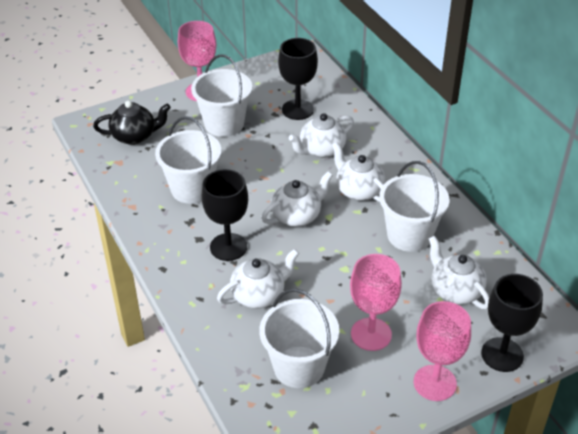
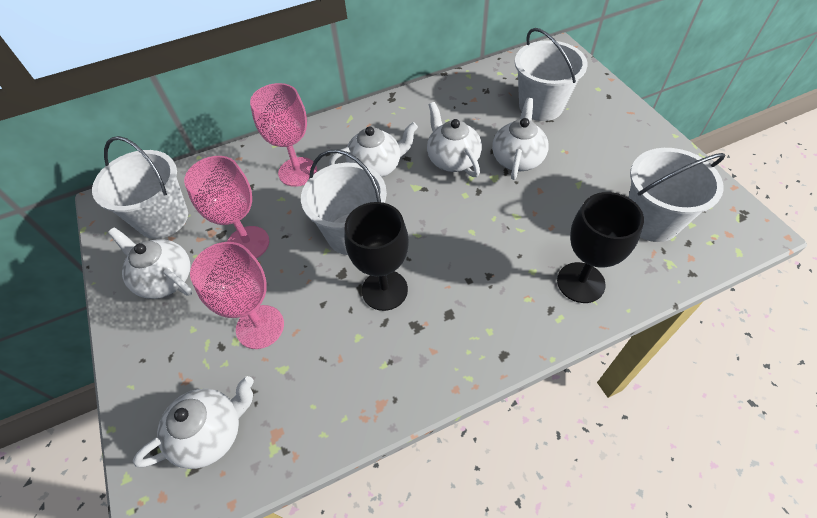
black goblet: 3 -> 2
black teapot: 1 -> 0

